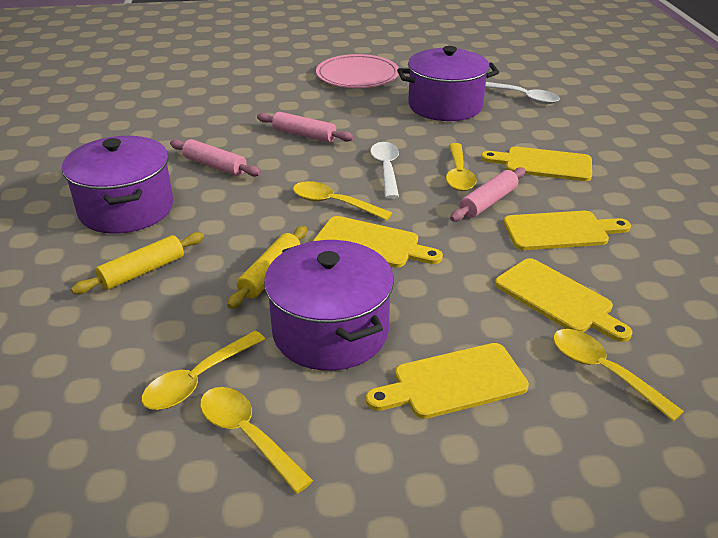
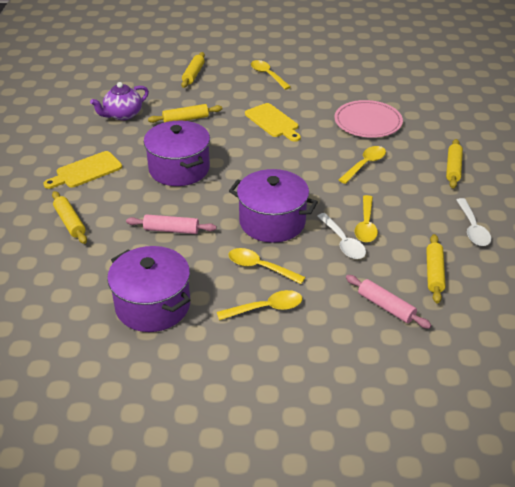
pink rolling pin: 3 -> 2
purple teapot: 0 -> 1
yellow cutting board: 5 -> 2
yellow rolling pin: 2 -> 5

